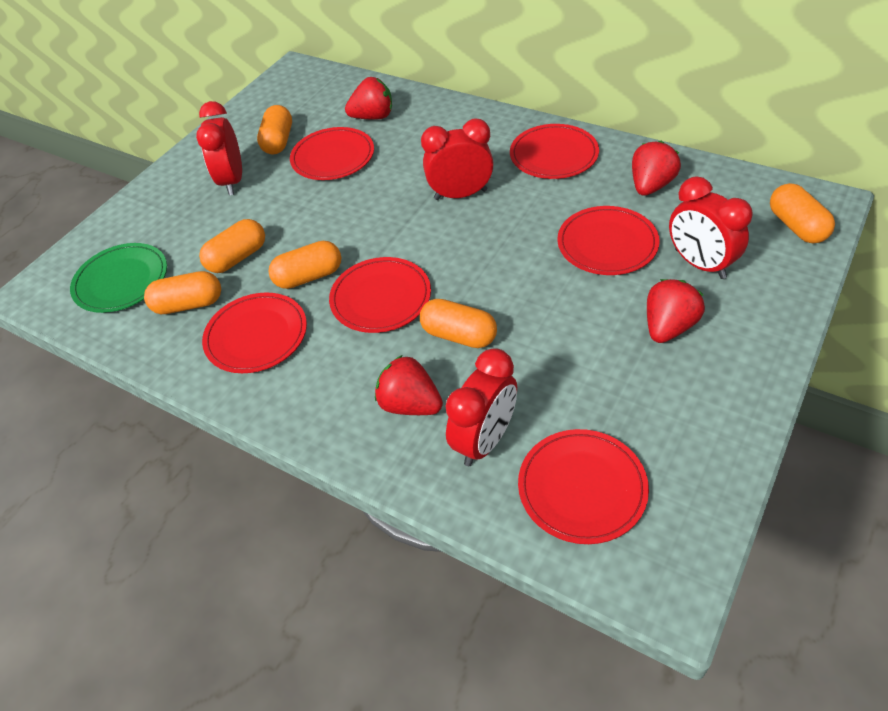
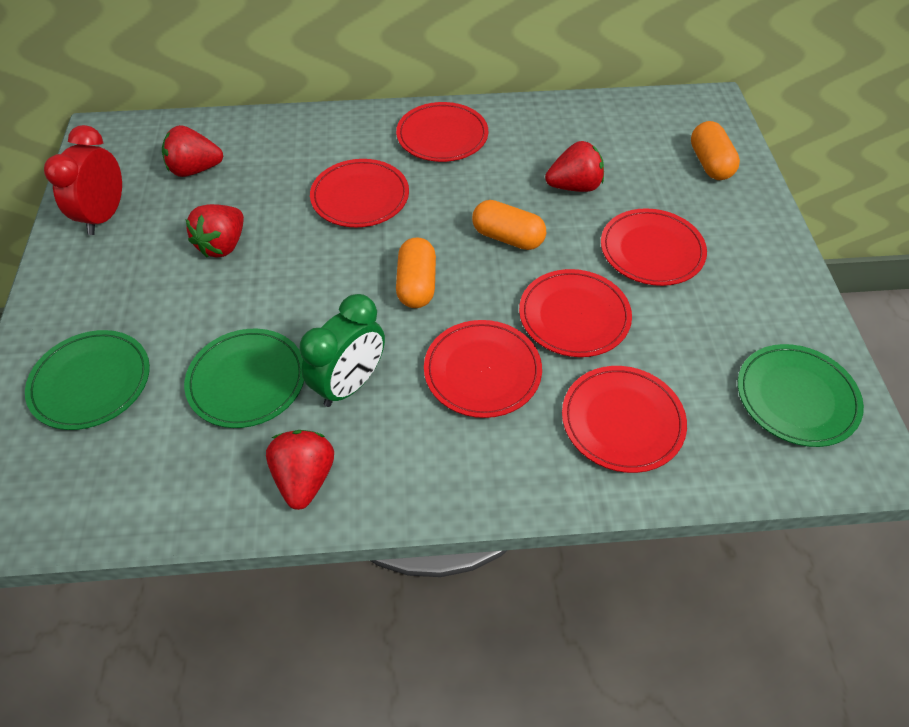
green clock: 0 -> 1
green plate: 1 -> 3
orange capsule: 6 -> 3
red clock: 4 -> 1

